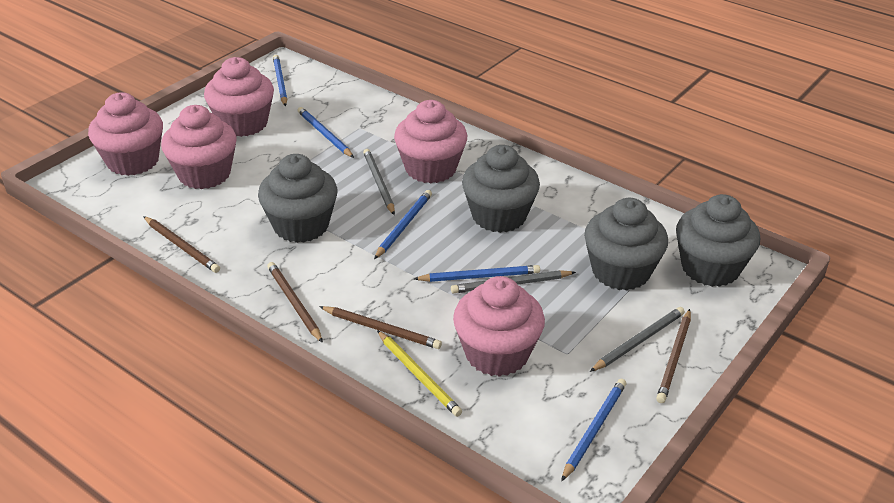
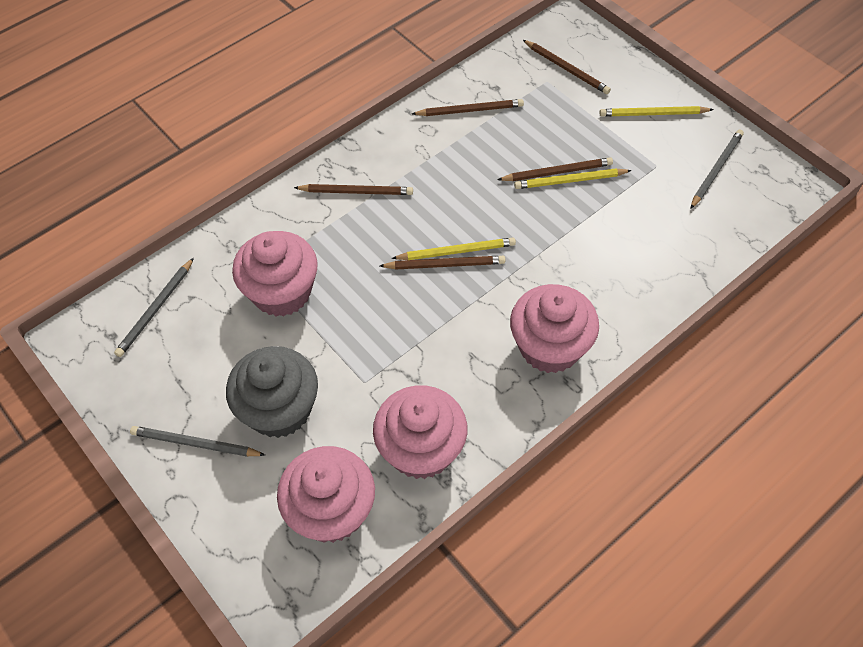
blue pencil: 5 -> 0
brown pencil: 4 -> 5
grey cupcake: 4 -> 1
pink cupcake: 5 -> 4
yellow pencil: 1 -> 3

